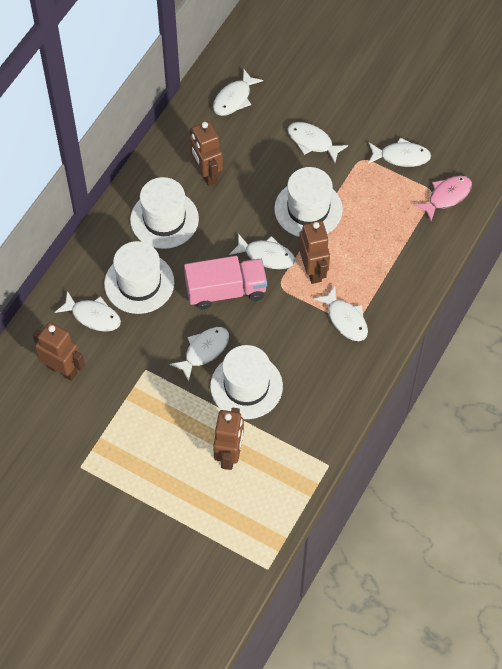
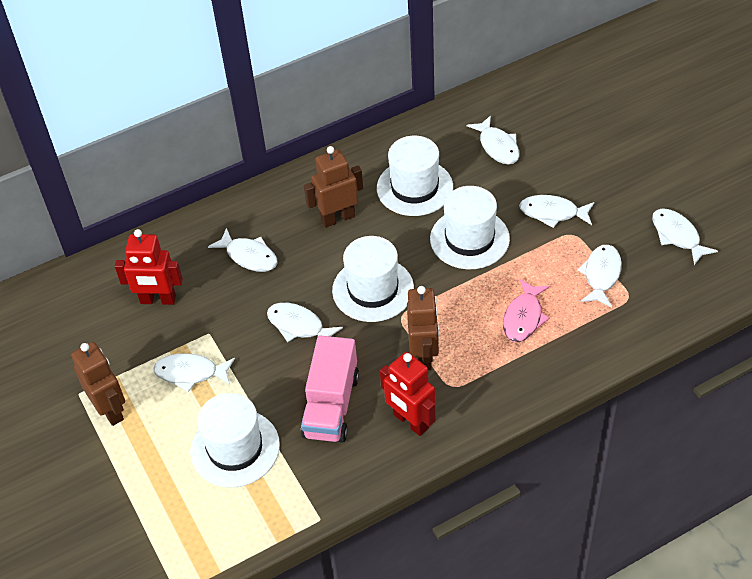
brown robot: 4 -> 3
red robot: 0 -> 2

